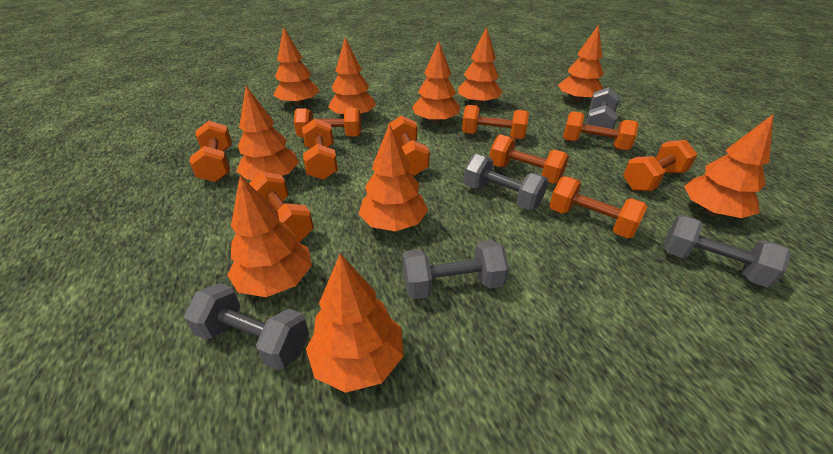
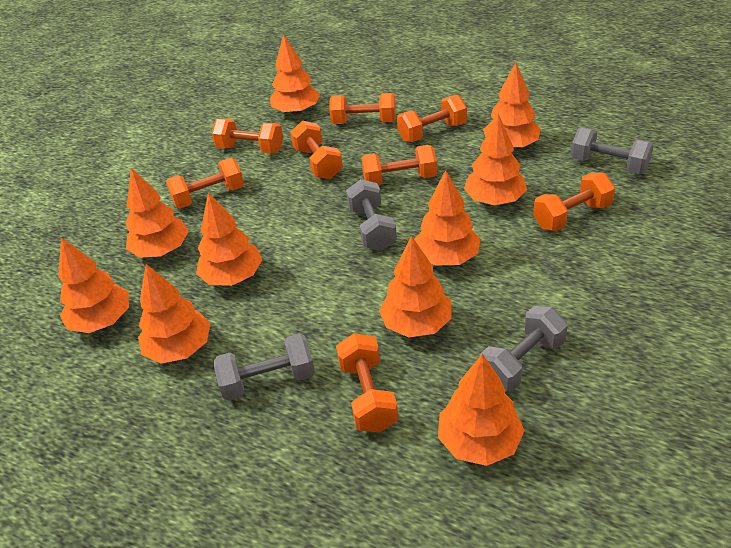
grey dumbbell: 5 -> 4
orange dumbbell: 10 -> 8

